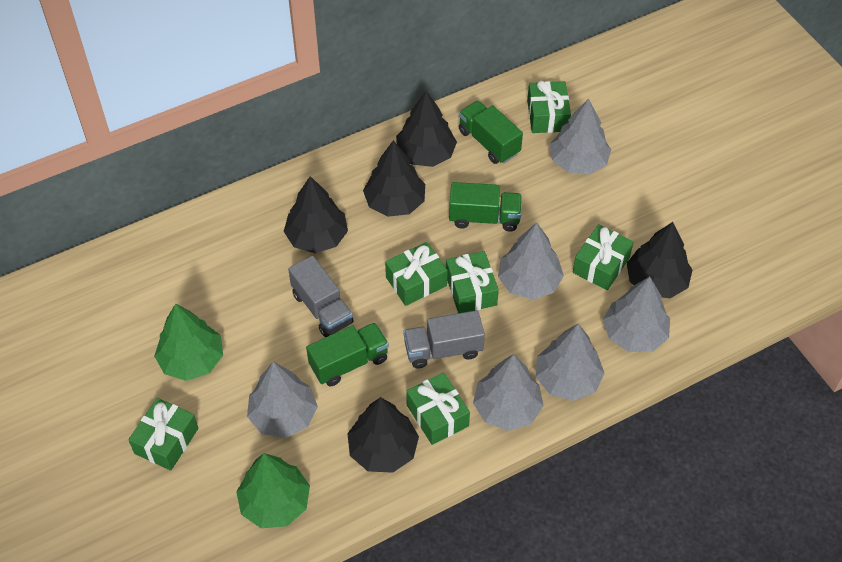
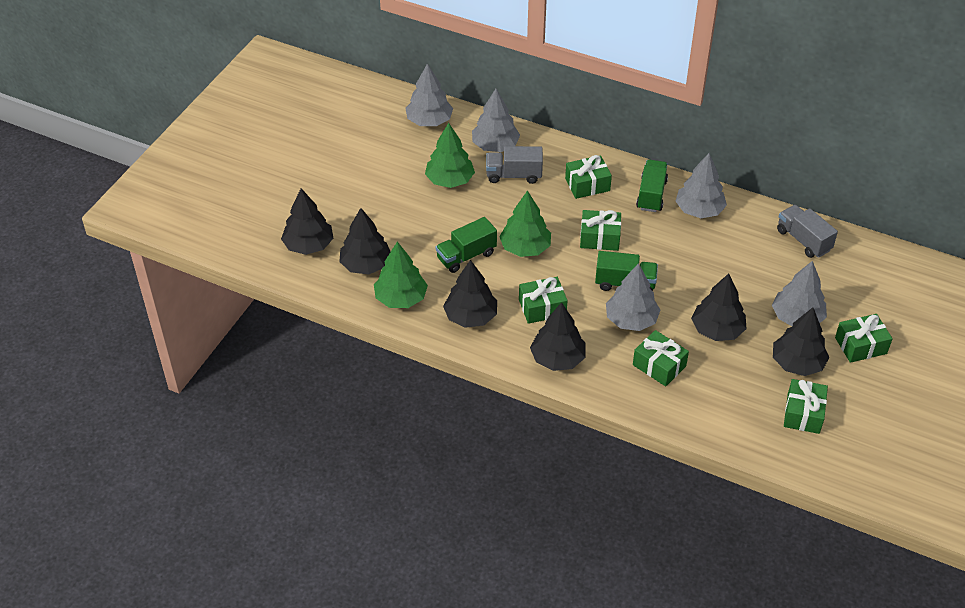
black tree: 5 -> 6
green tree: 2 -> 3
grey tree: 6 -> 5

